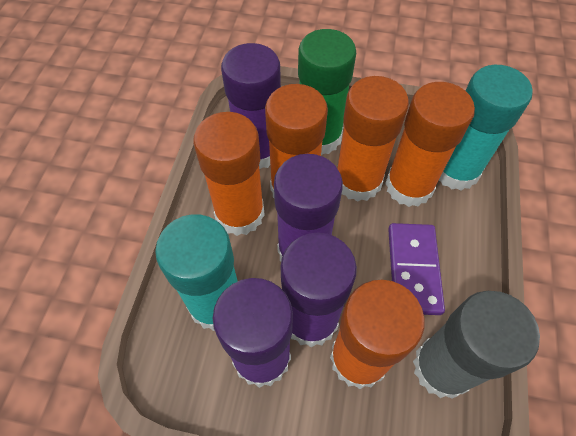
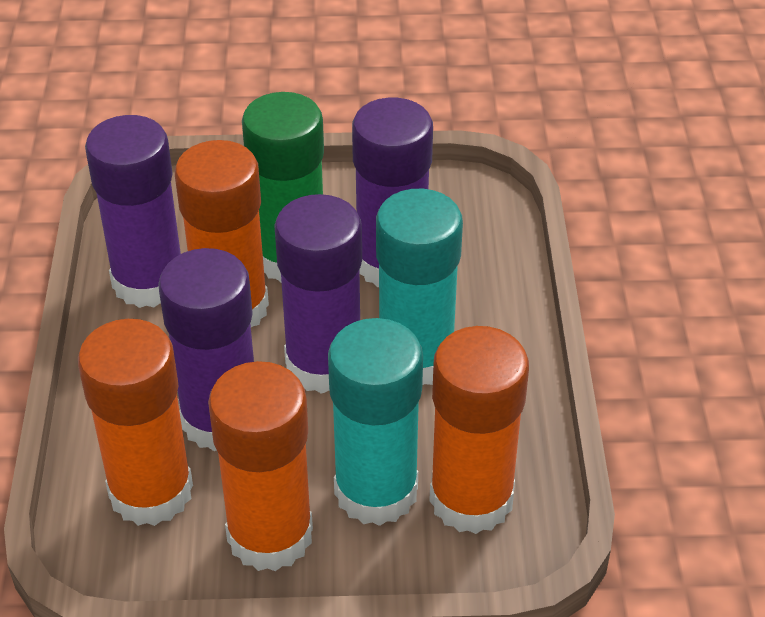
grey glue stick: 1 -> 0
orange glue stick: 5 -> 4
purple domino: 1 -> 0

